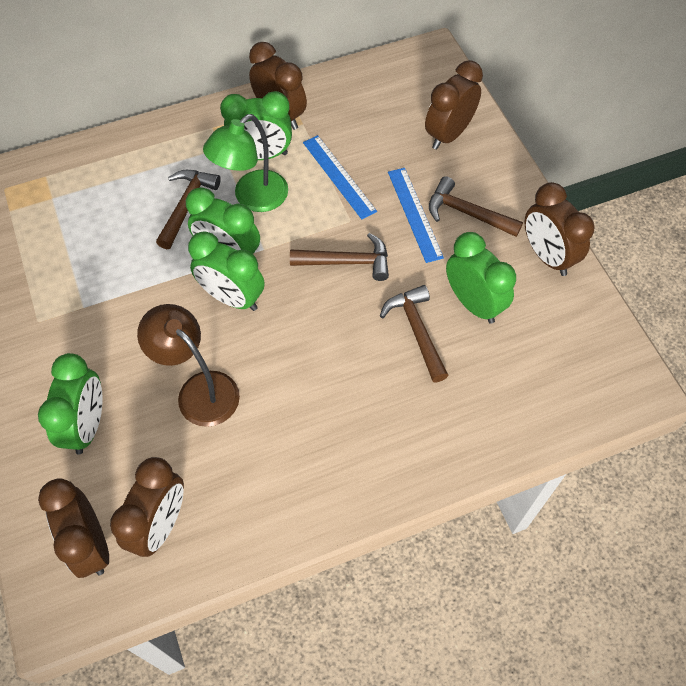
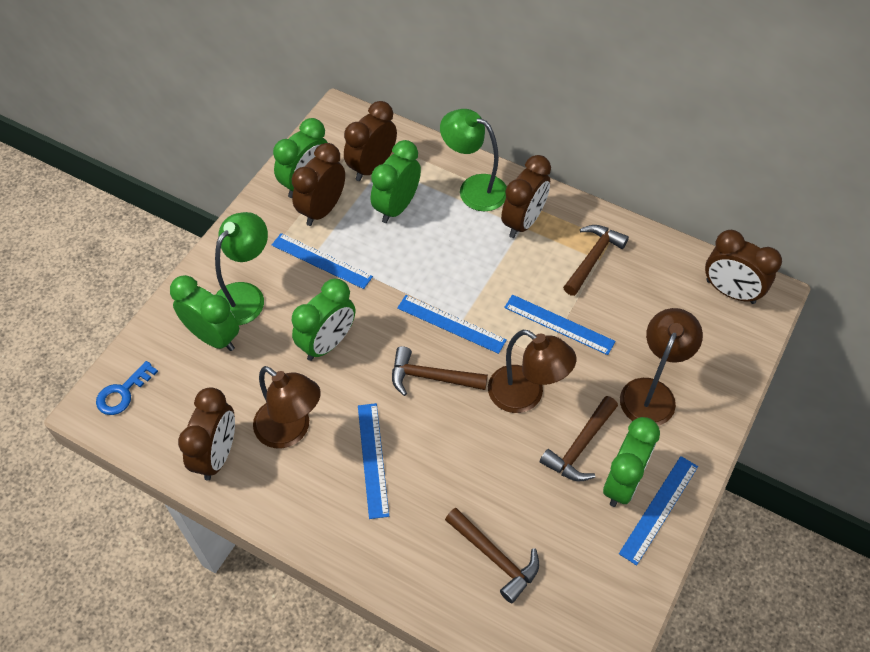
blue key: 0 -> 1
blue ruler: 2 -> 5
brown lamp: 1 -> 3
green lamp: 1 -> 2

